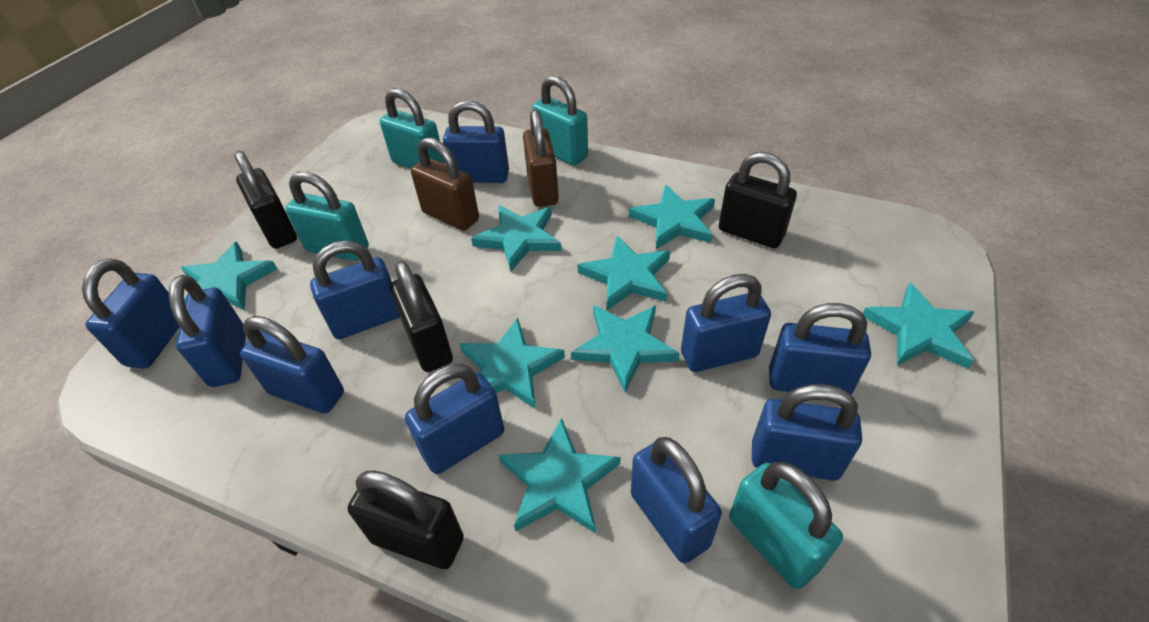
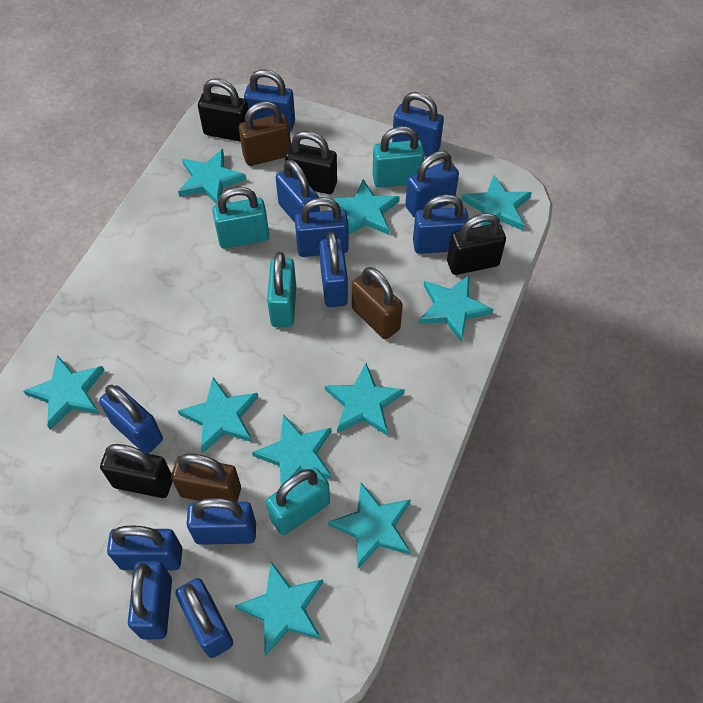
blue padlock: 10 -> 12
brown padlock: 2 -> 3
turquoise star: 8 -> 10

